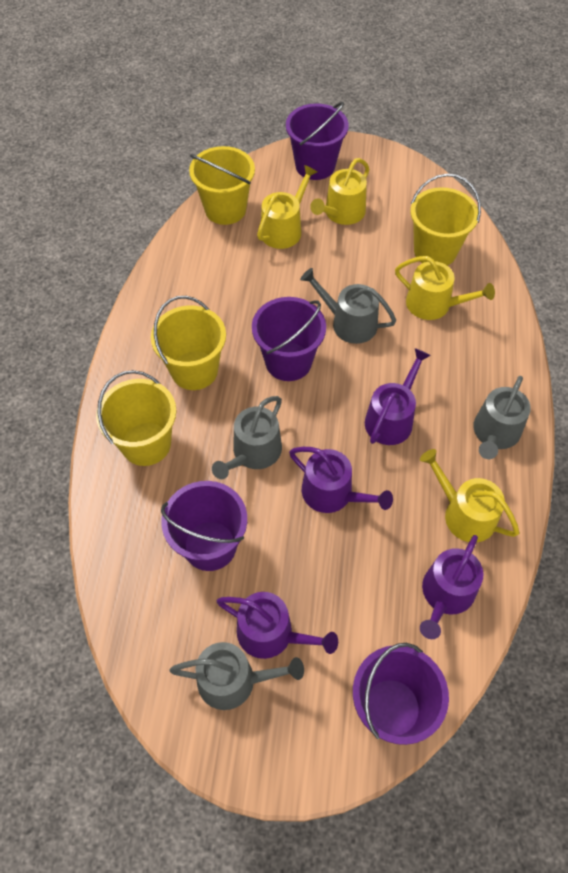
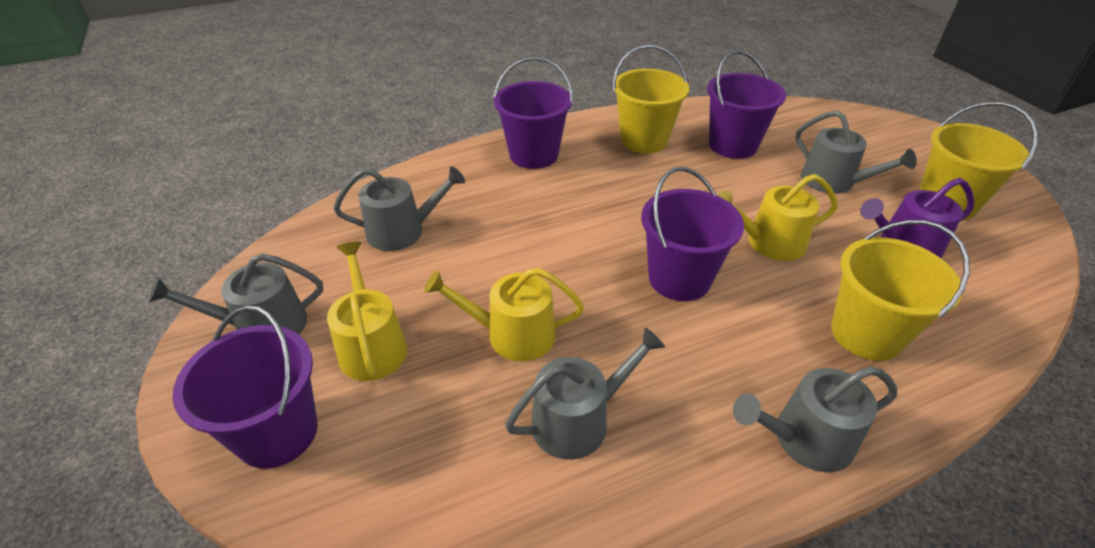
grey watering can: 4 -> 5
purple watering can: 4 -> 1
yellow bucket: 4 -> 3
yellow watering can: 4 -> 3

